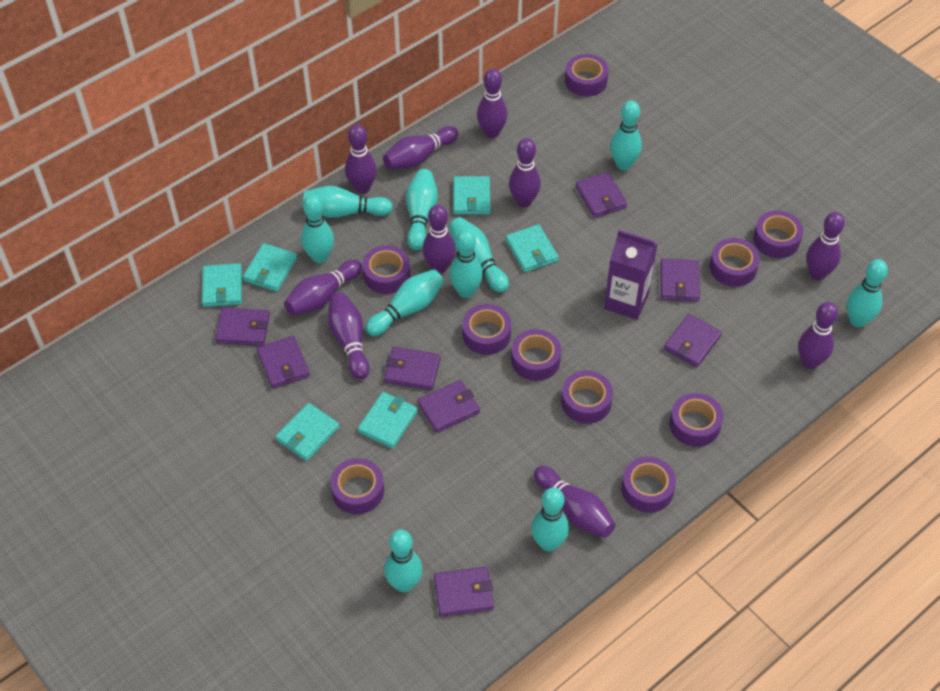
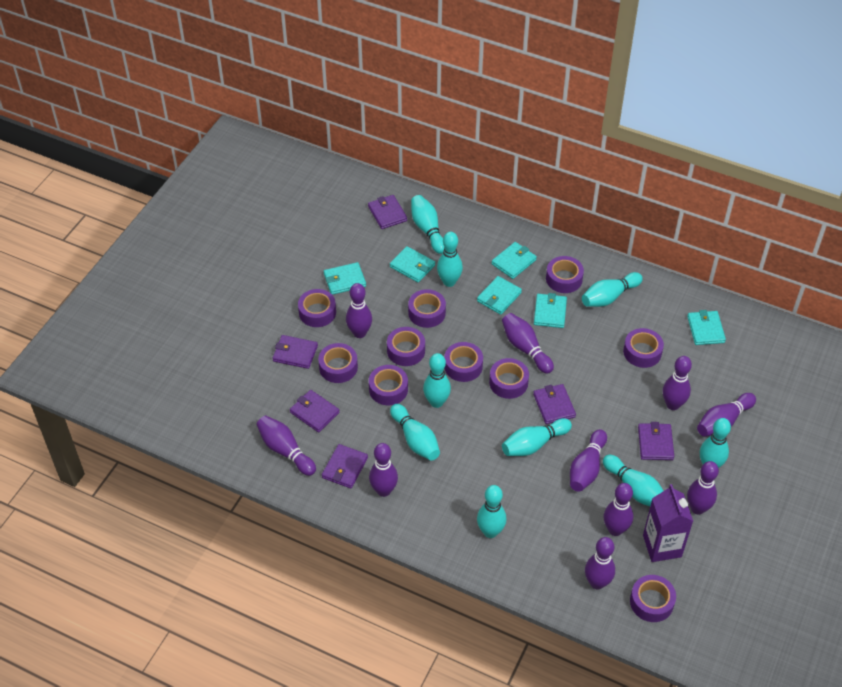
purple wallet: 8 -> 6
turquoise bowling pin: 10 -> 9

